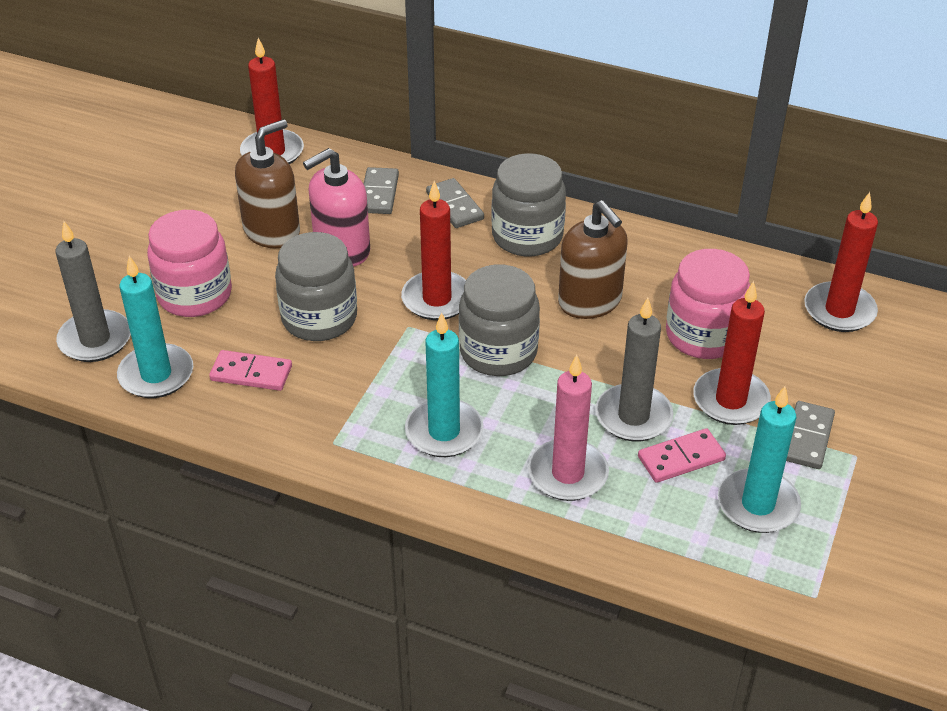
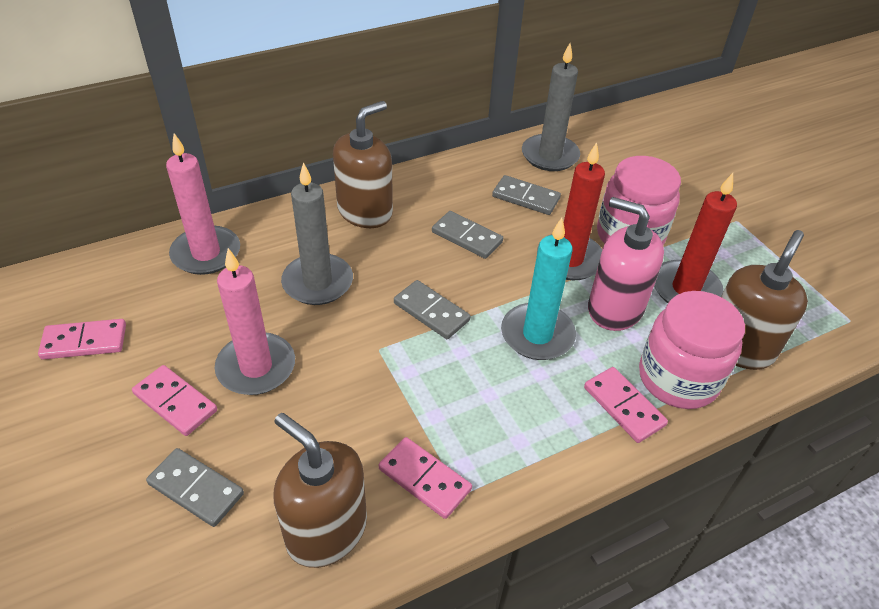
brown soap dispenser: 2 -> 3
grey domino: 3 -> 4
grey jar: 3 -> 0
pink candle: 1 -> 2
pink domino: 2 -> 4
red candle: 4 -> 2
turquoise candle: 3 -> 1

